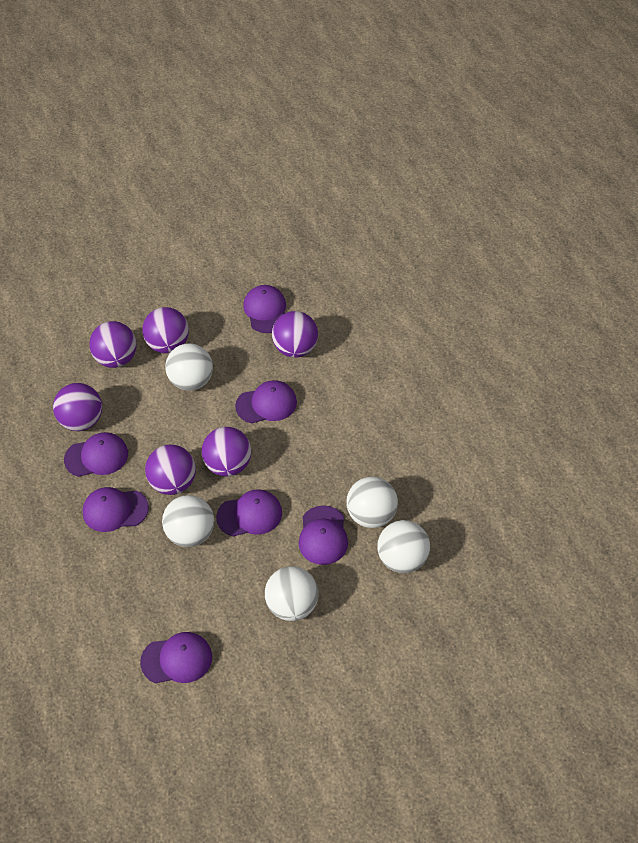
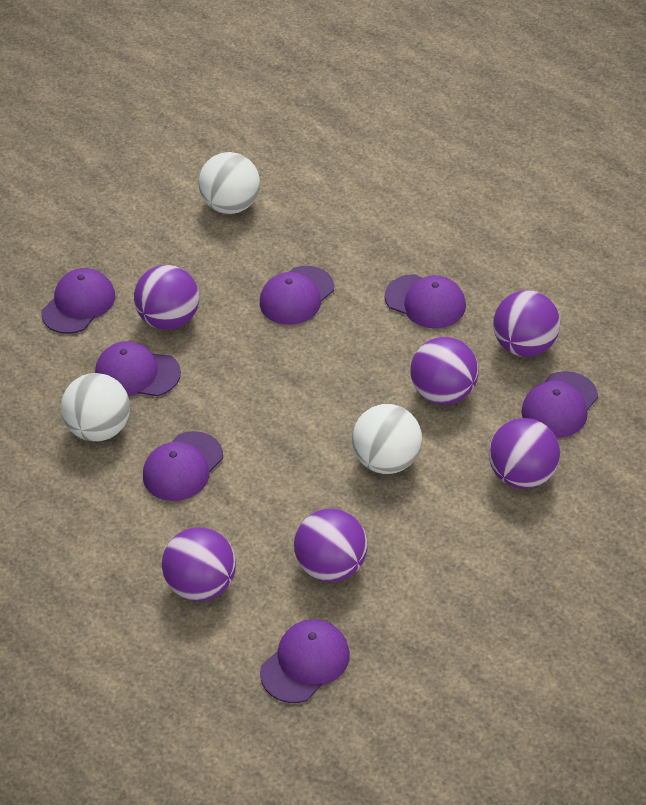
white ball: 5 -> 3

